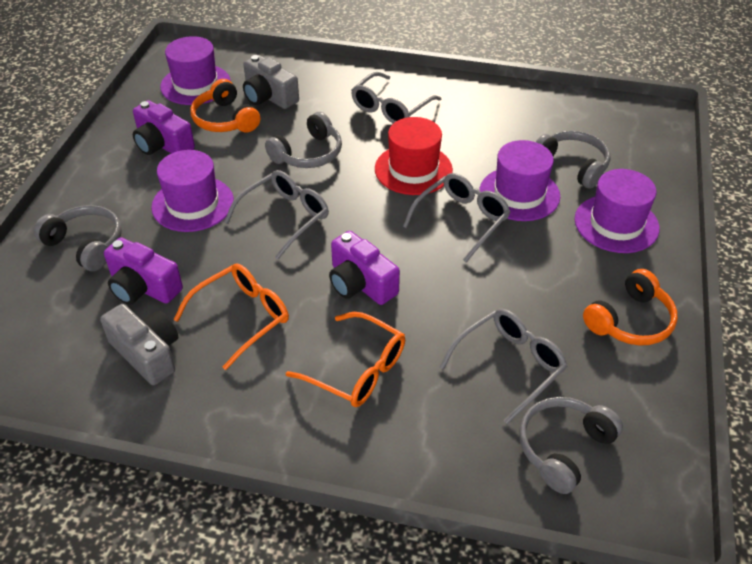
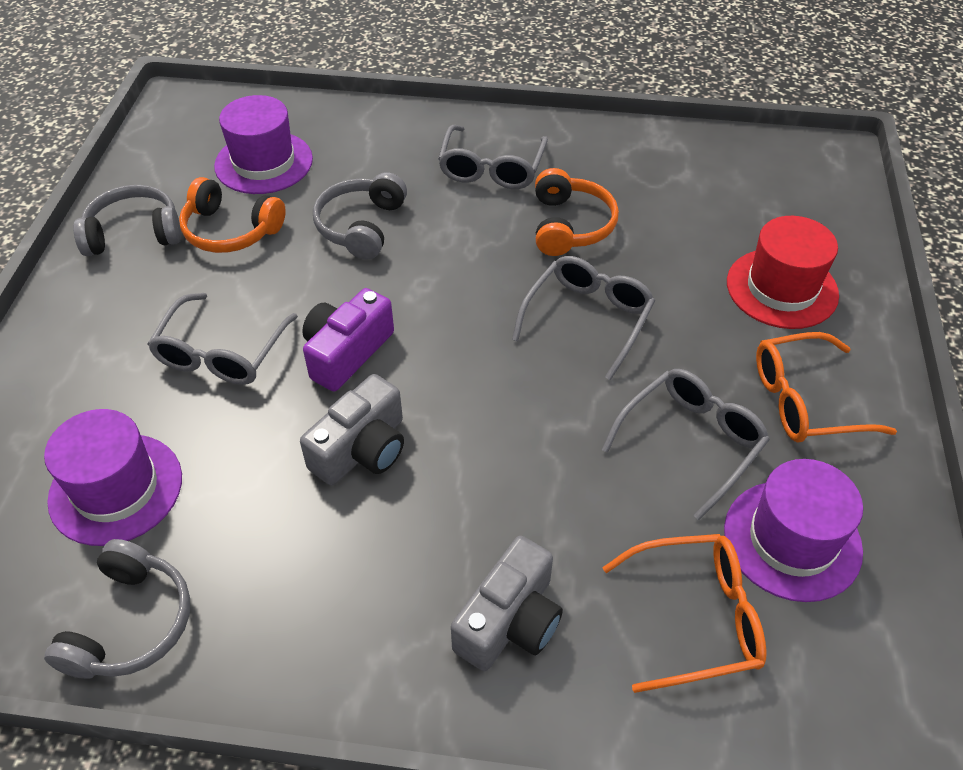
grey headphones: 4 -> 3
purple camera: 3 -> 1
purple hat: 4 -> 3

